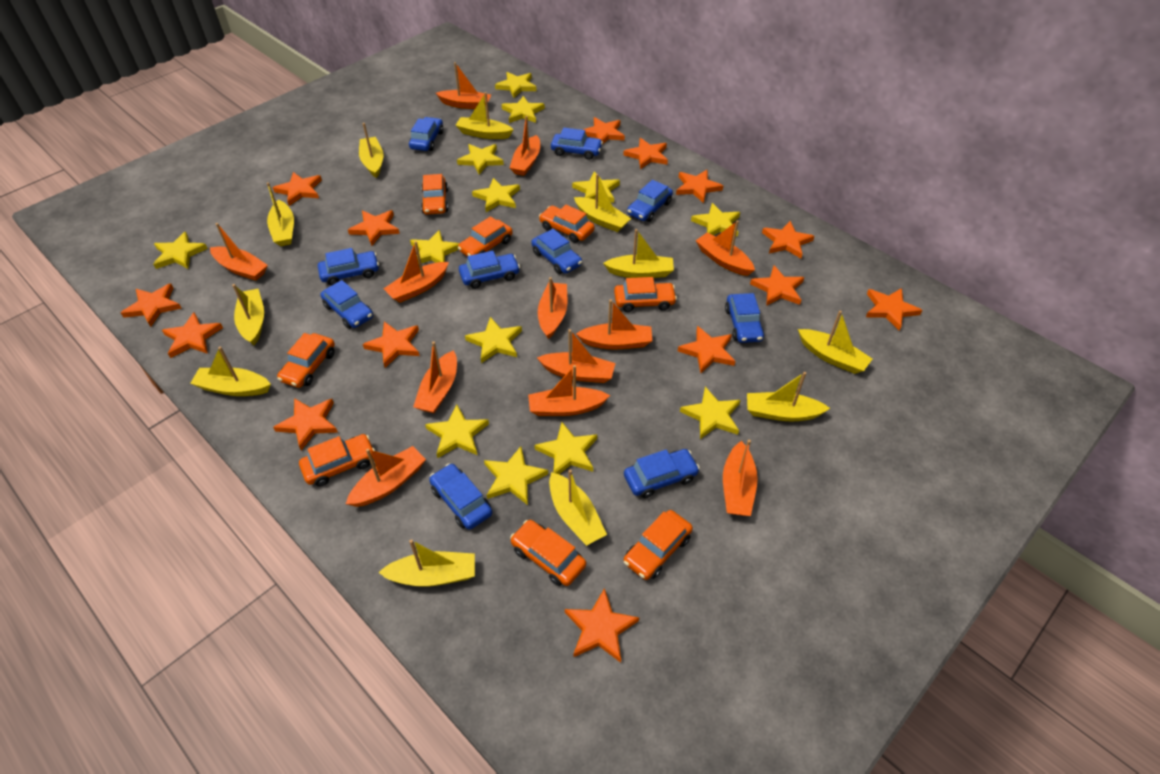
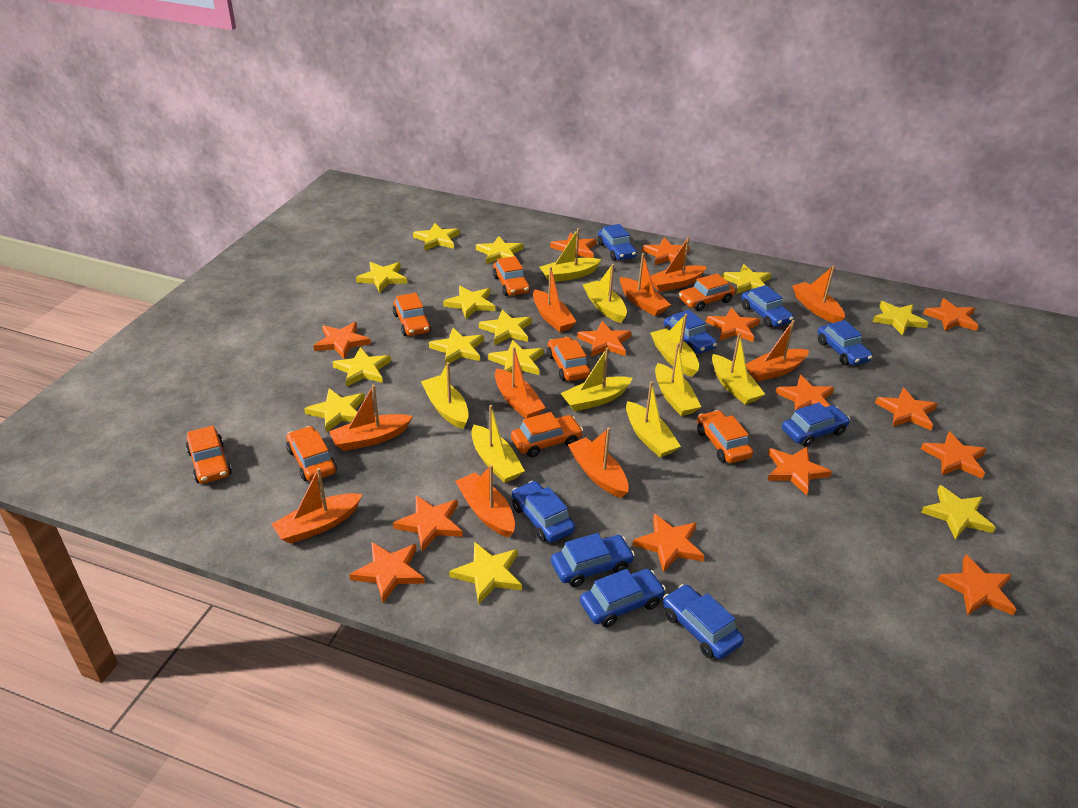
blue car: 10 -> 9
orange boat: 12 -> 10
yellow boat: 11 -> 9

